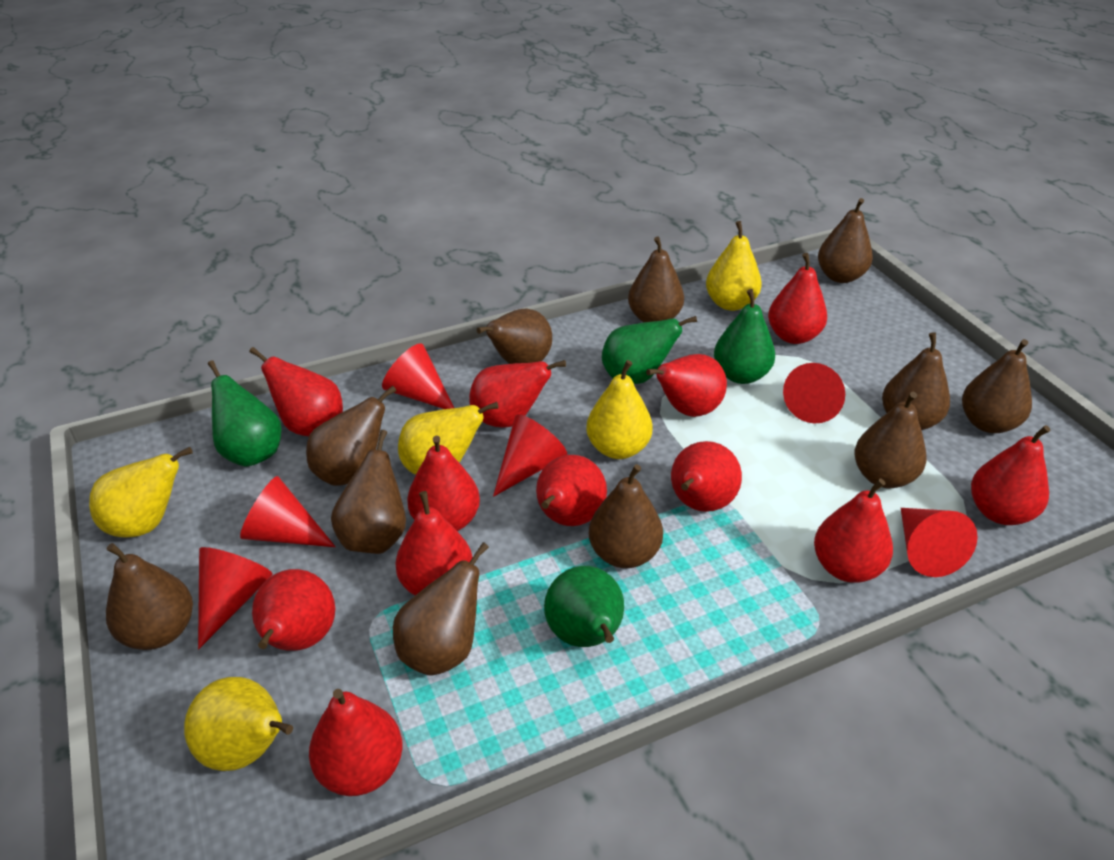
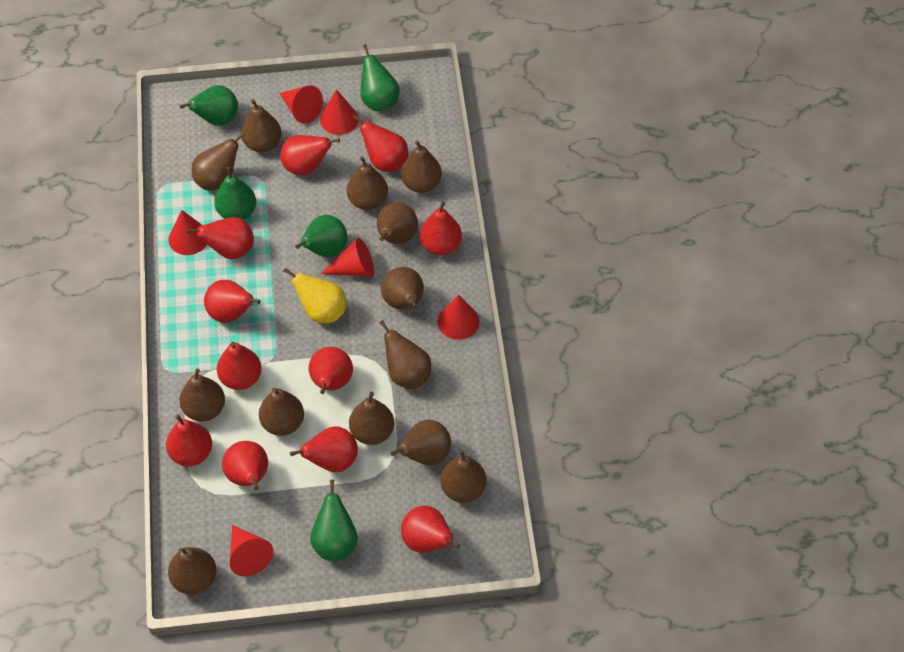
brown pear: 11 -> 13
green pear: 4 -> 5
red pear: 12 -> 11
yellow pear: 5 -> 1

